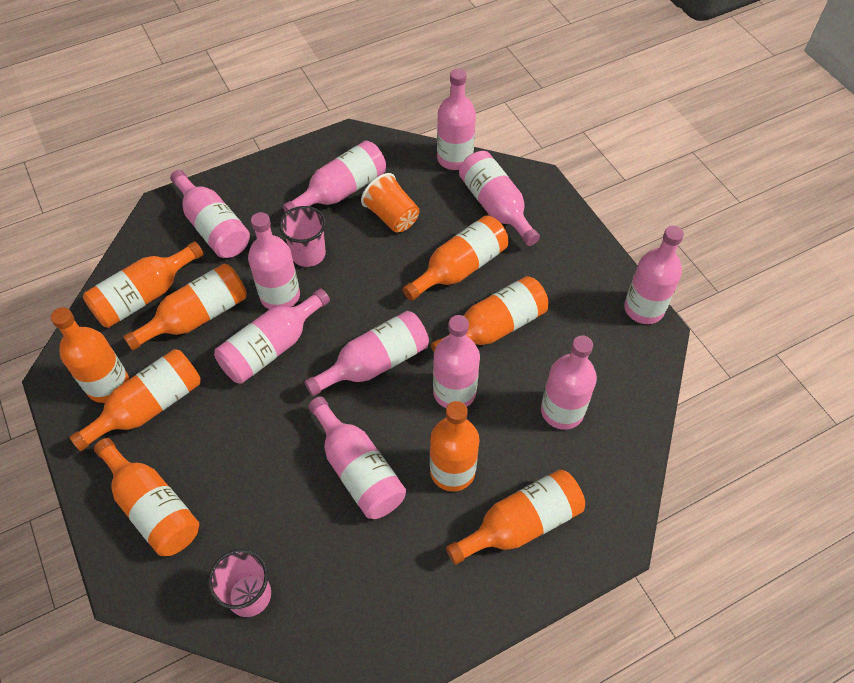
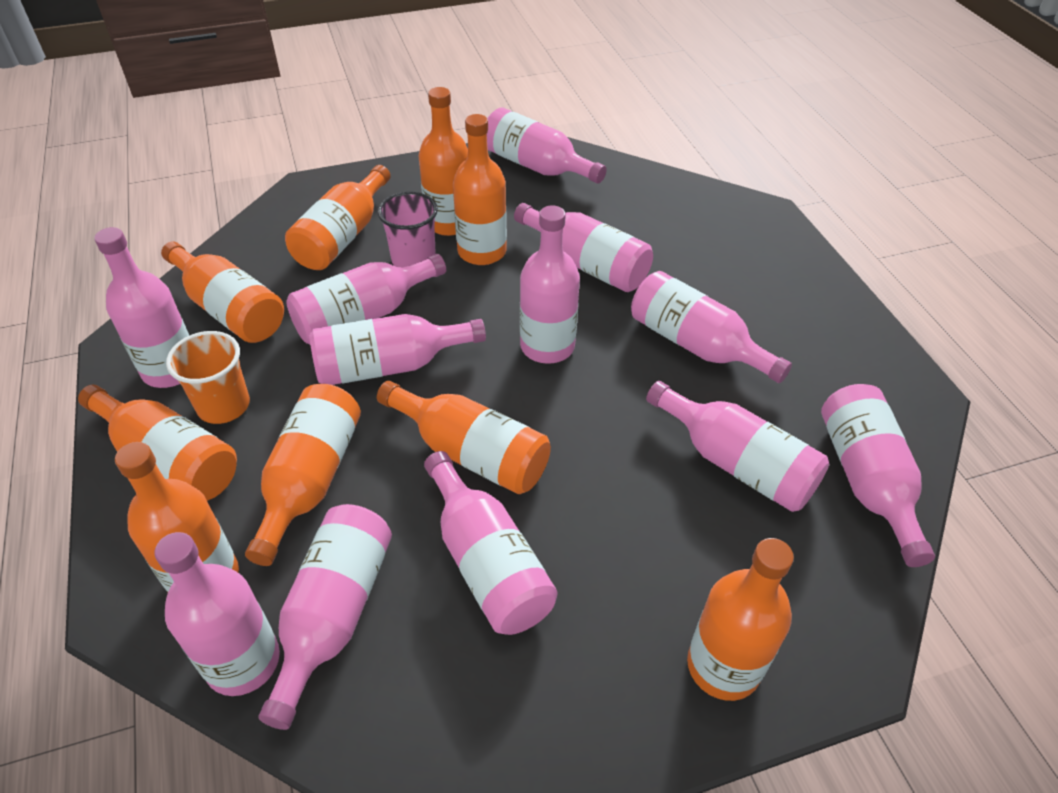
pink bottle: 11 -> 12
pink cup: 2 -> 1

